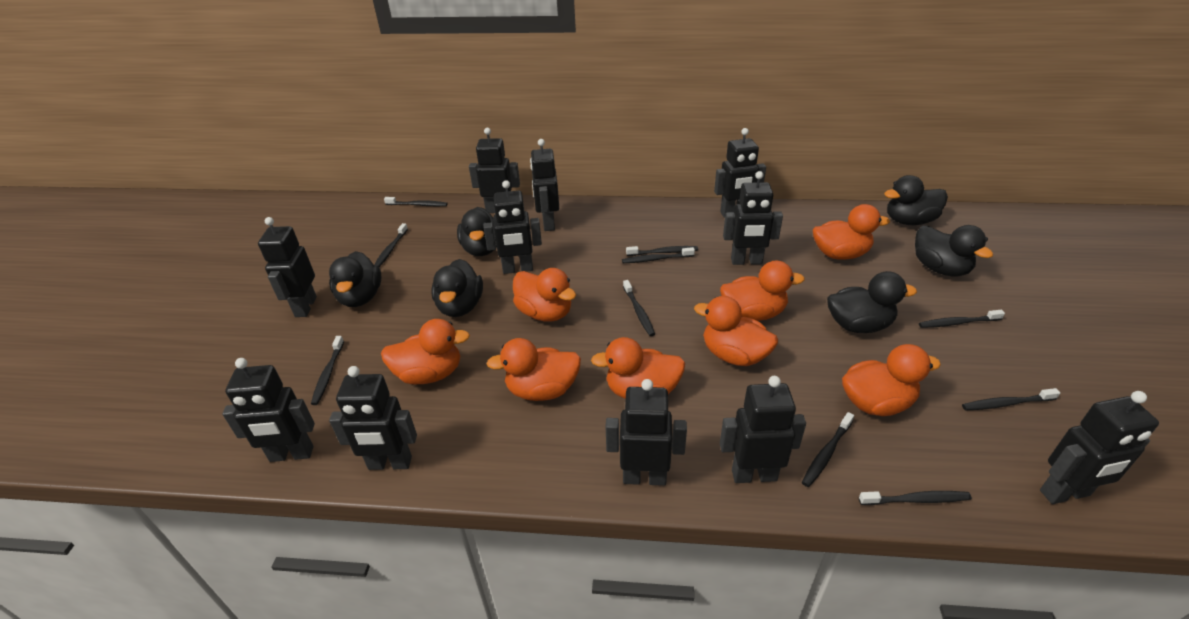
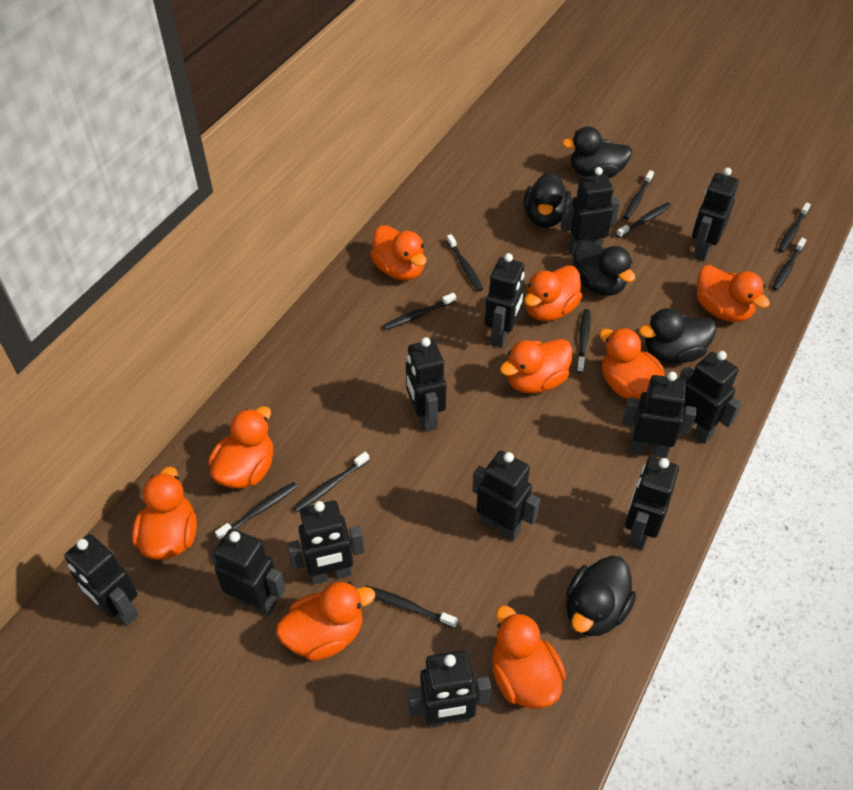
black duck: 6 -> 5
black robot: 11 -> 12
orange duck: 8 -> 9

